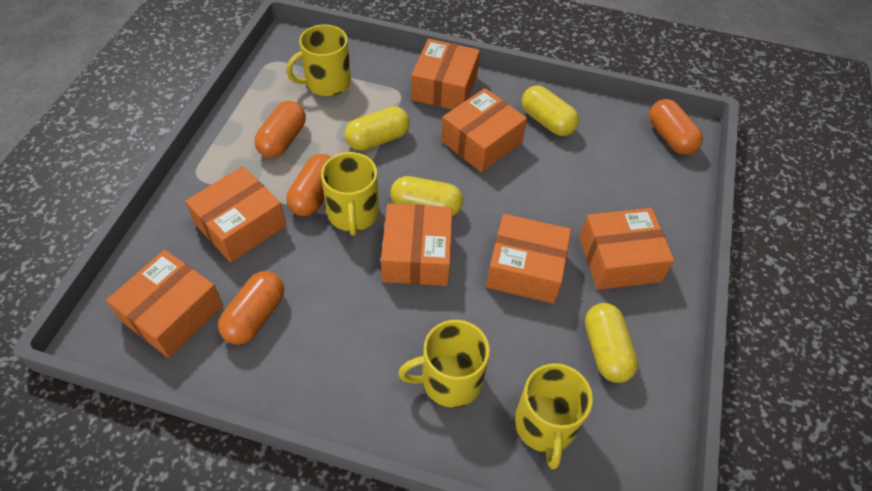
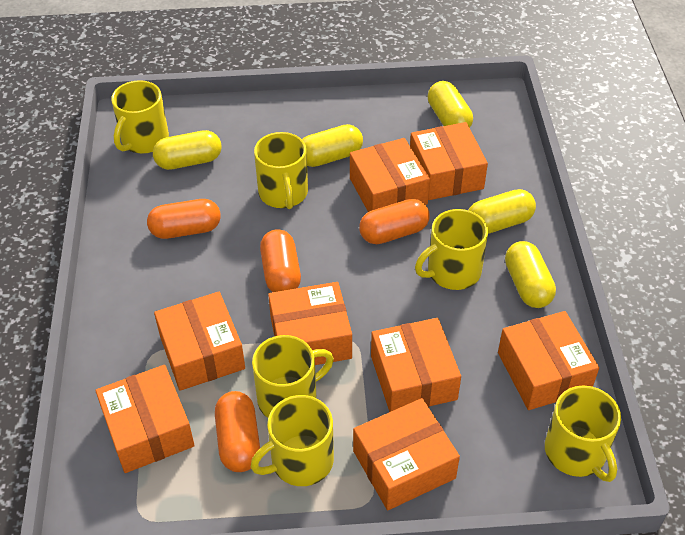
orange box: 7 -> 8
yellow capsule: 4 -> 5
yellow mug: 4 -> 6

